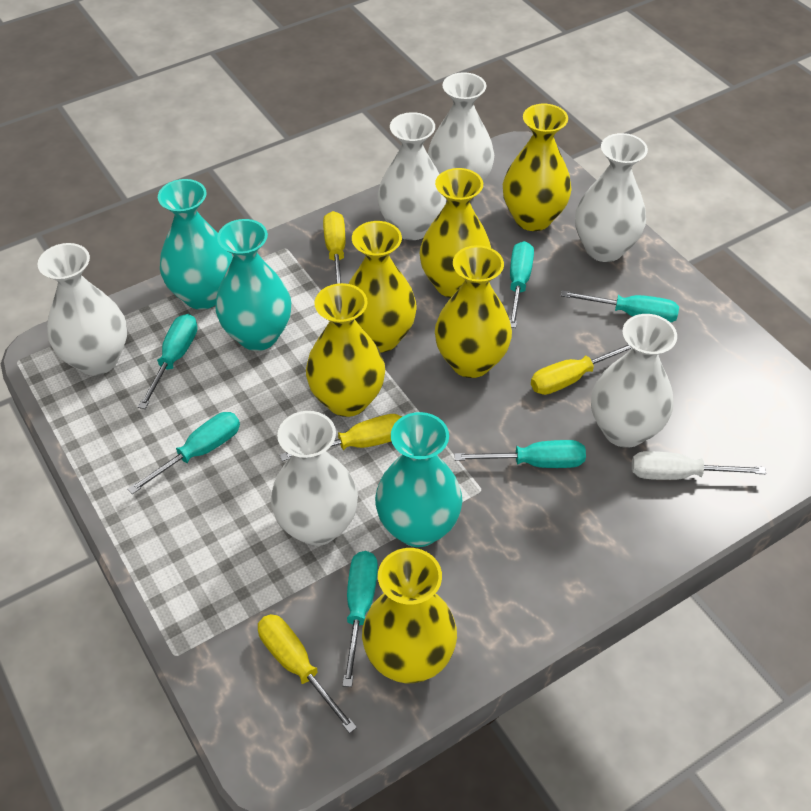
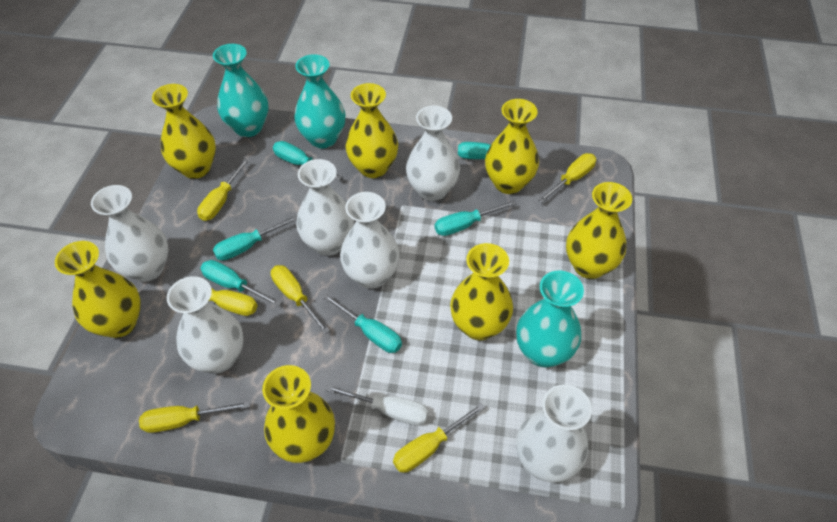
yellow screwdriver: 4 -> 6
yellow vase: 6 -> 7

